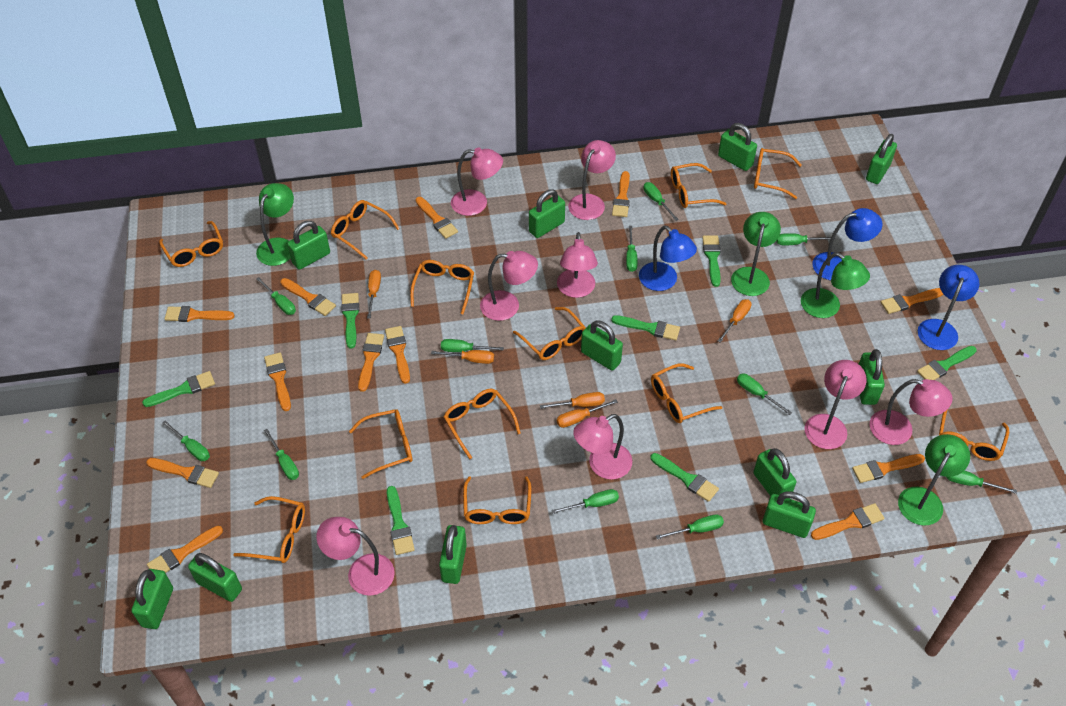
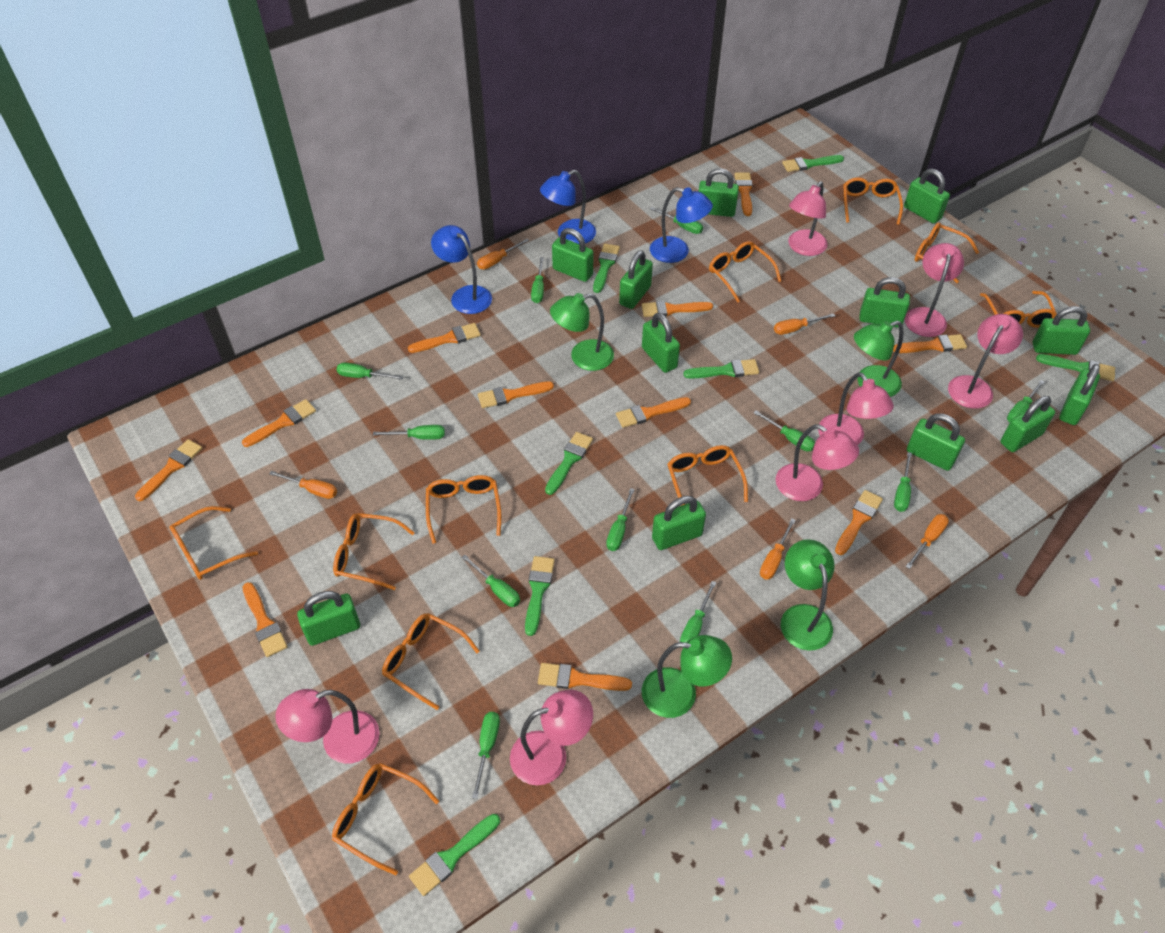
green padlock: 11 -> 12
orange brush: 12 -> 11
orange glasses: 12 -> 10
pink lamp: 8 -> 7

